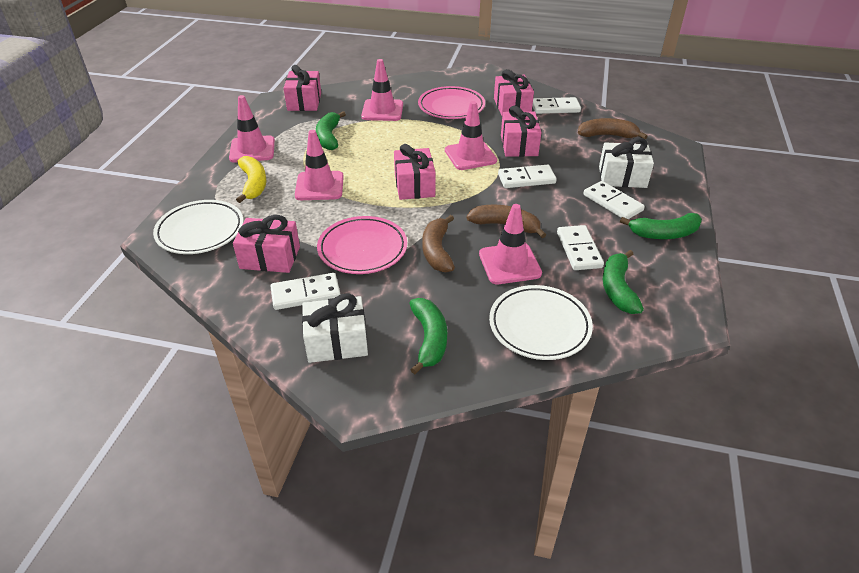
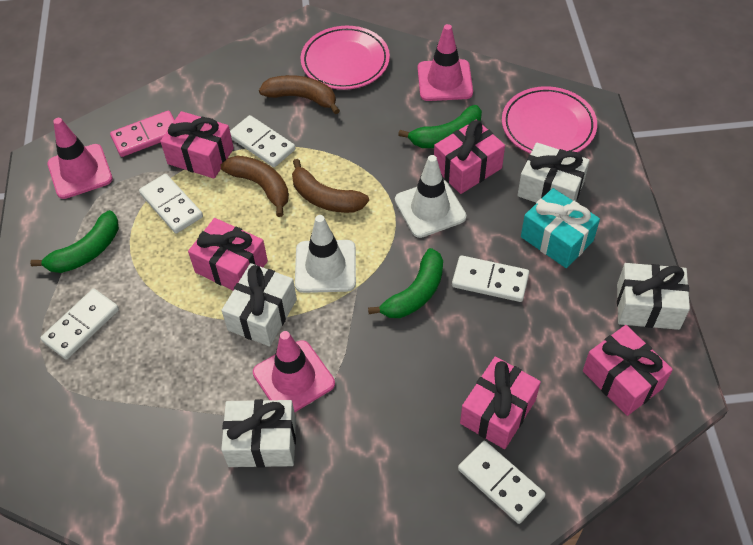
green banana: 4 -> 3
pink domino: 0 -> 1
pink traffic cone: 5 -> 3
turquoise gift: 0 -> 1
white gift: 2 -> 4
white plate: 2 -> 0
white traffic cone: 0 -> 2
yellow banana: 1 -> 0

